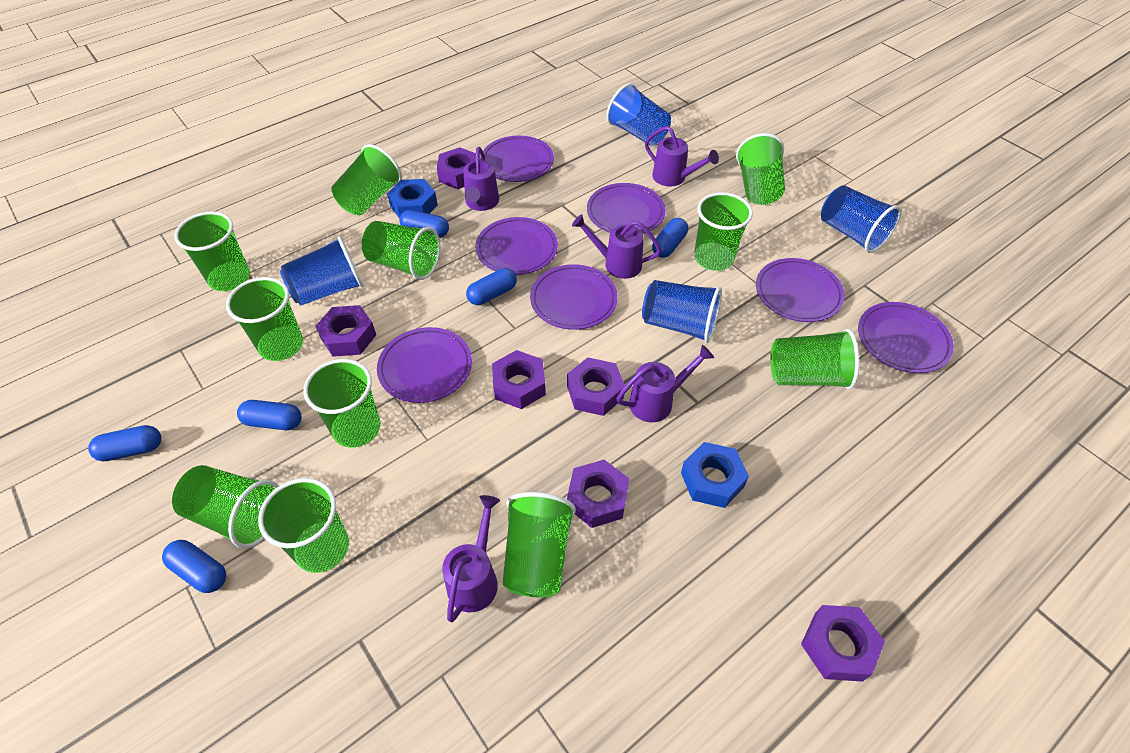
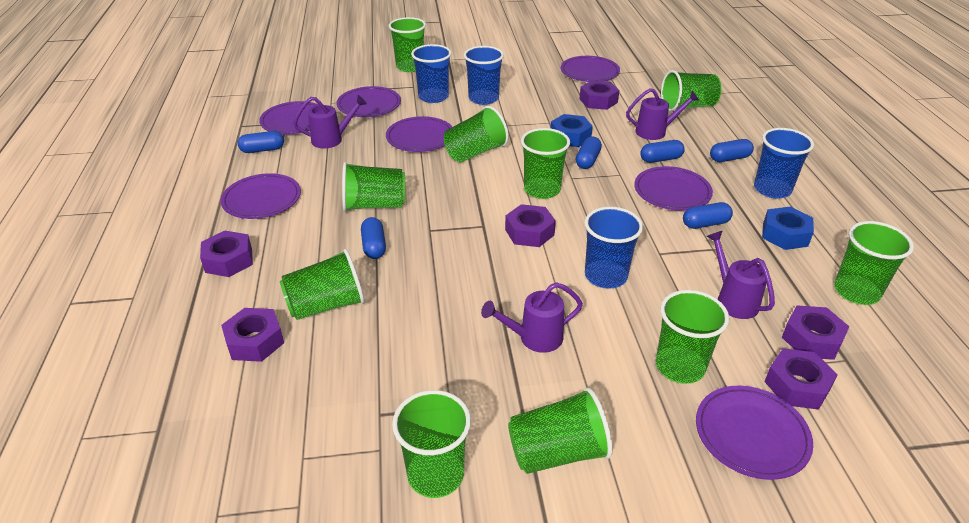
green cup: 11 -> 10
purple watering can: 5 -> 4

